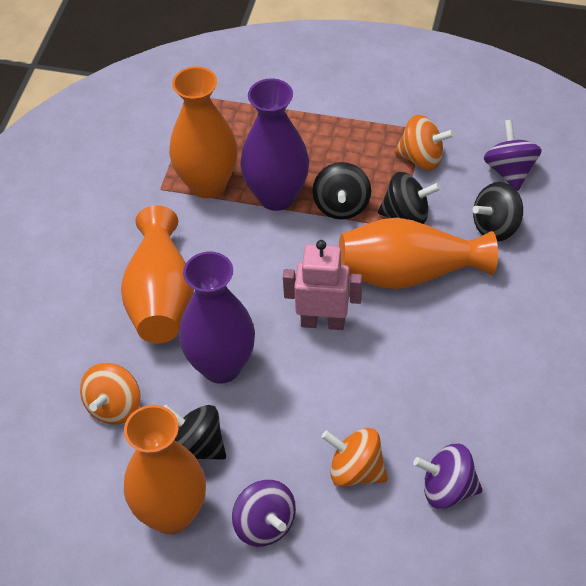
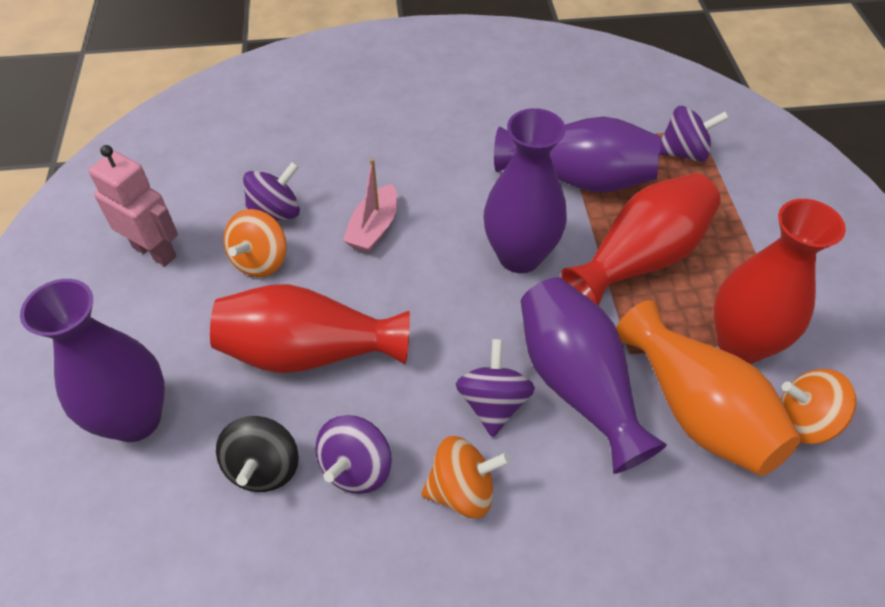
black spinning top: 4 -> 1
orange vase: 4 -> 1
pink boat: 0 -> 1
purple spinning top: 3 -> 4
purple vase: 2 -> 4
red vase: 0 -> 3

